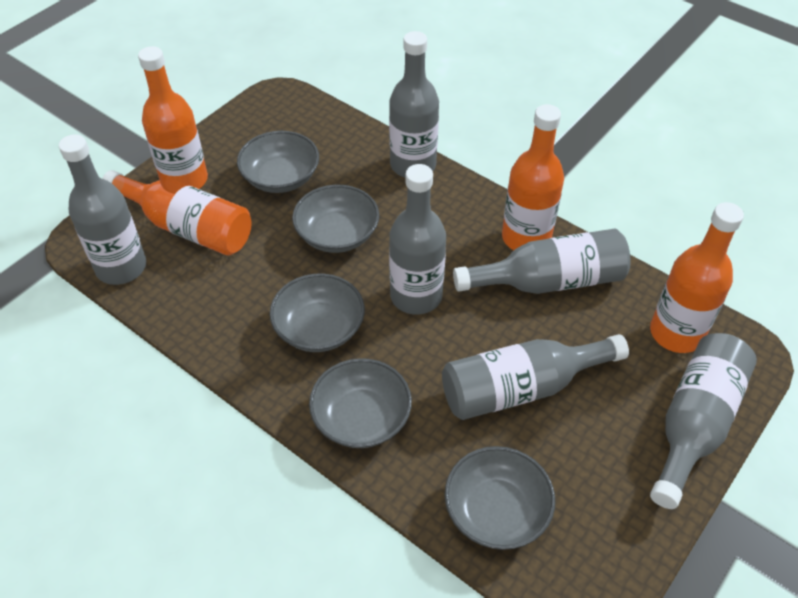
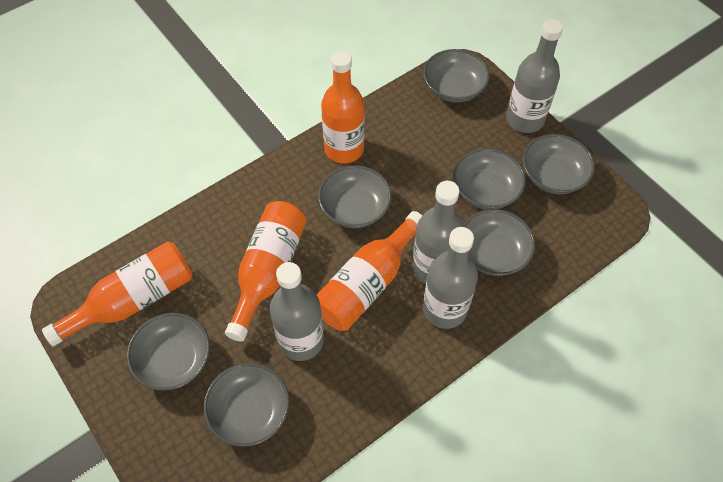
grey bottle: 6 -> 4
grey bowl: 5 -> 7

